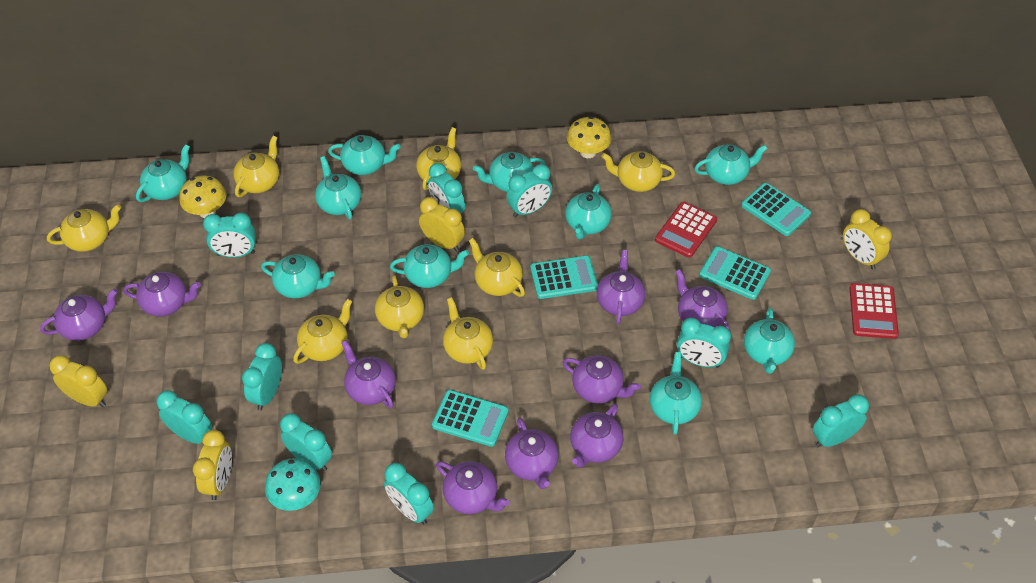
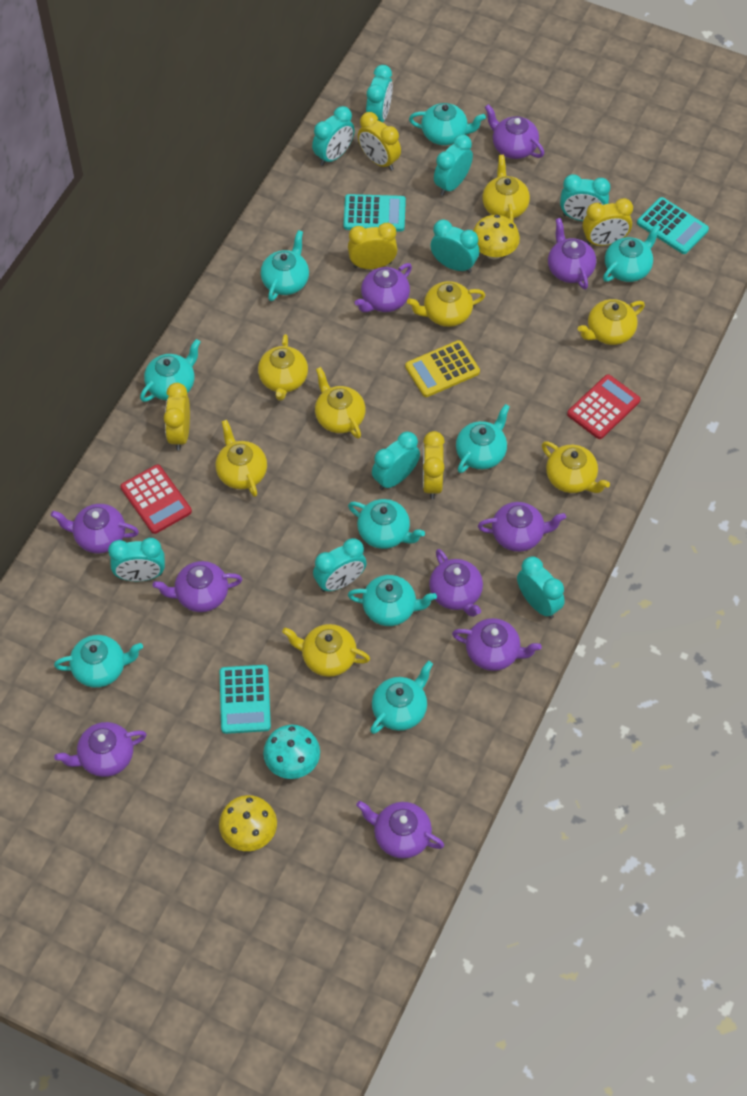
purple teapot: 9 -> 10
turquoise calculator: 4 -> 3
turquoise teapot: 10 -> 9
yellow calculator: 0 -> 1
yellow clock: 4 -> 5

